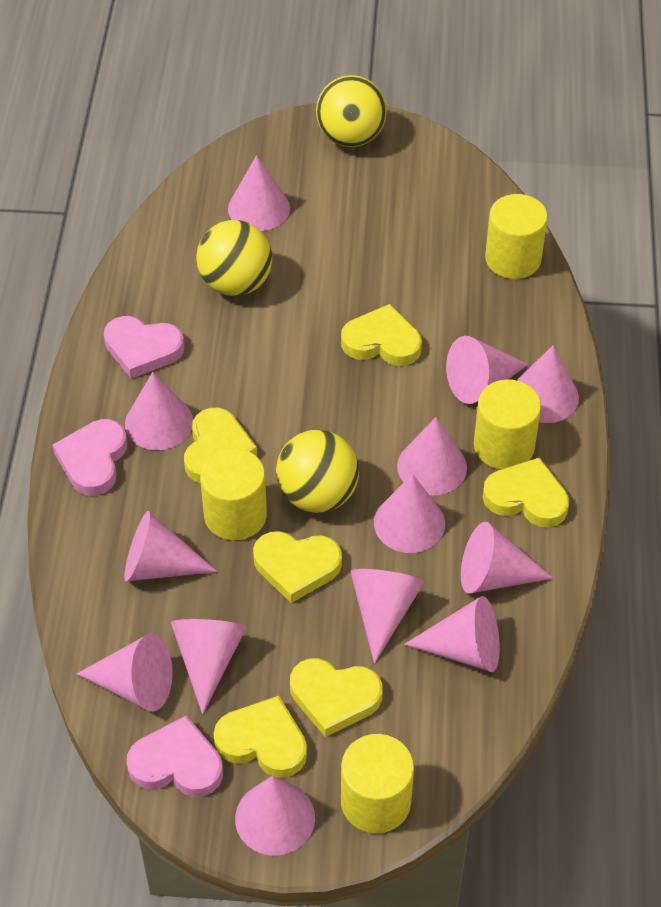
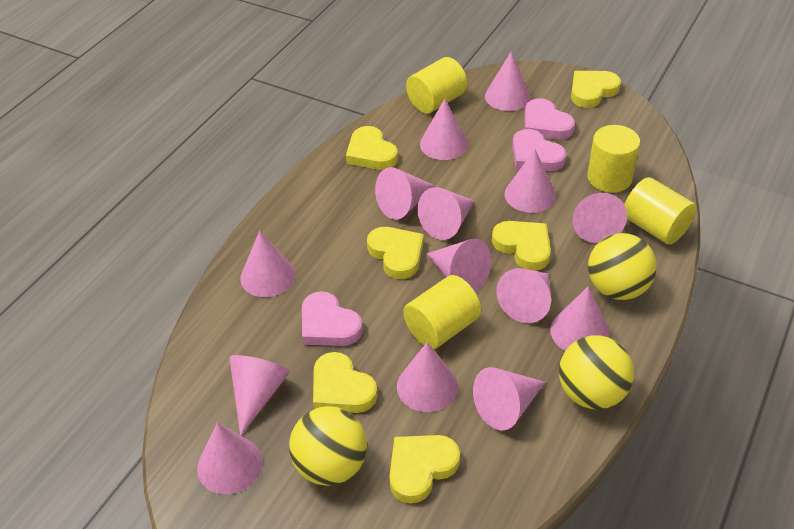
pink cone: 13 -> 14

